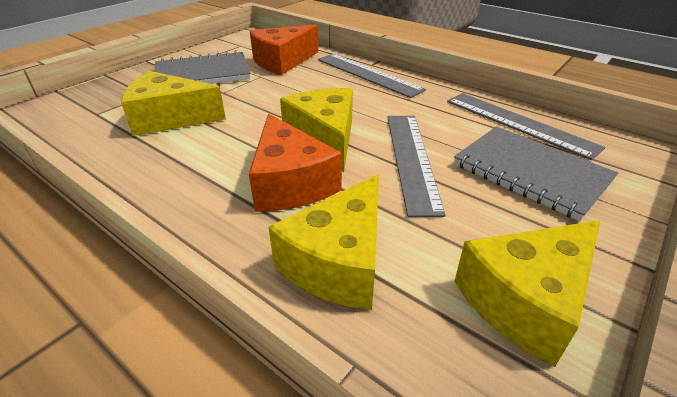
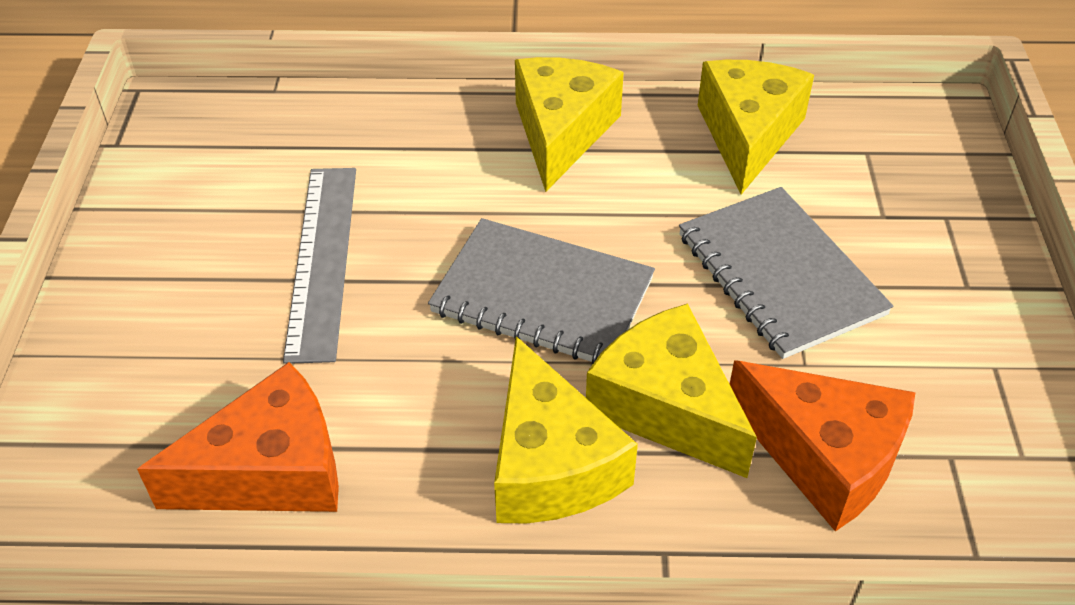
grey ruler: 3 -> 1

